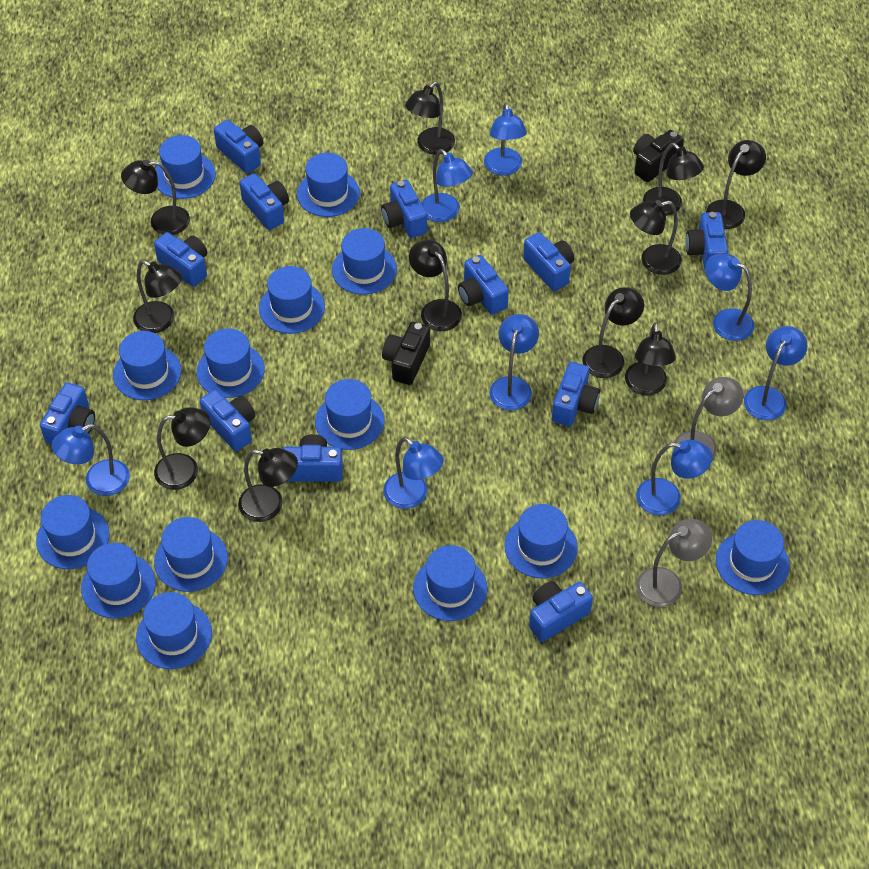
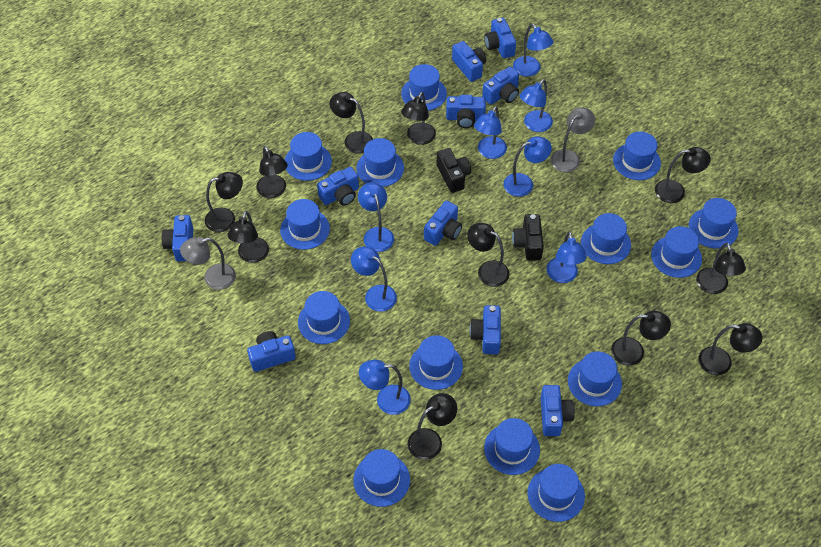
blue camera: 12 -> 10

